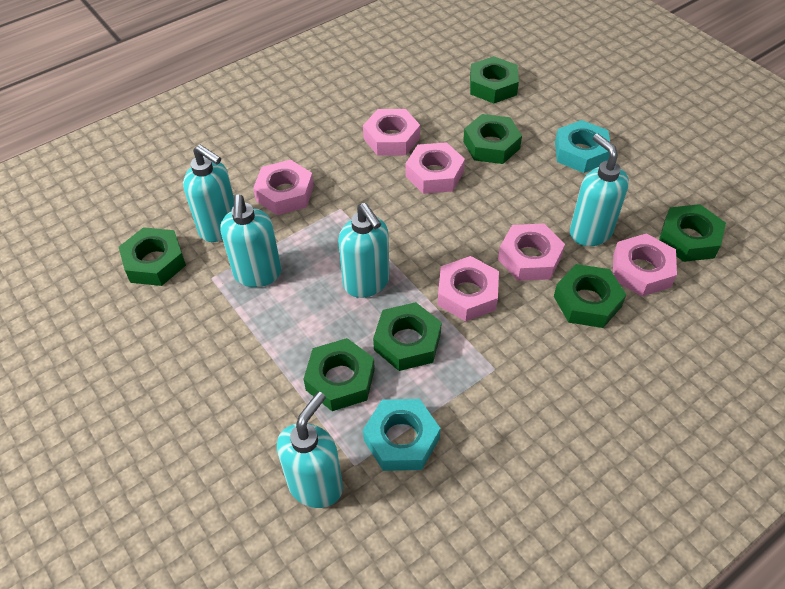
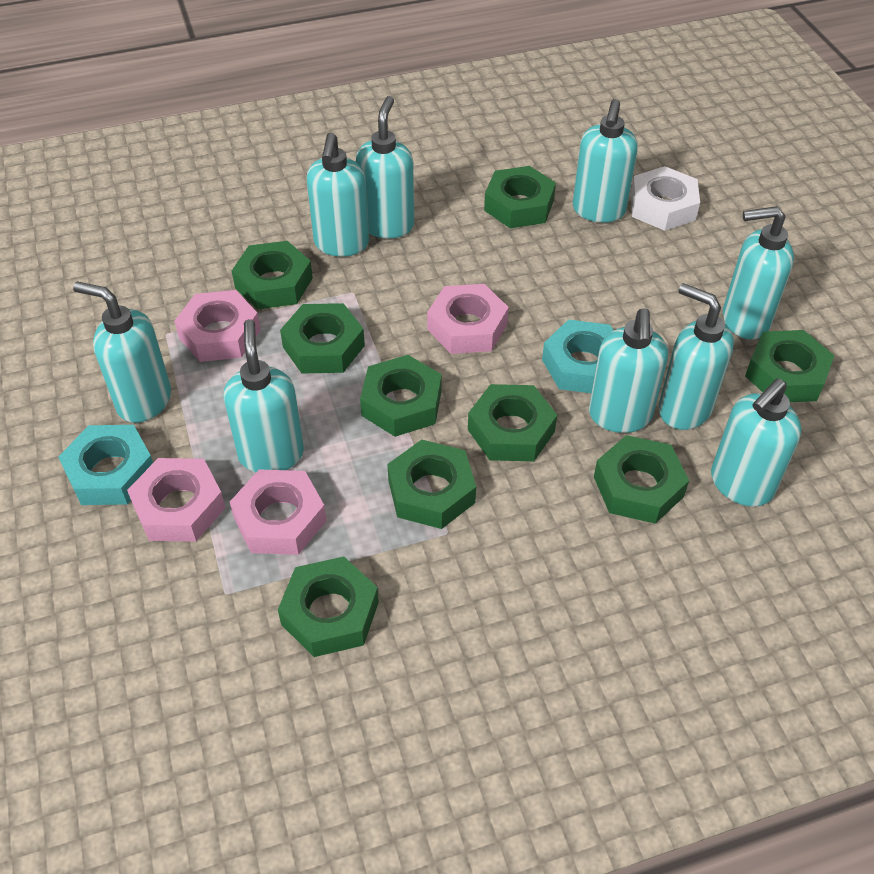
green nut: 7 -> 9
pink nut: 6 -> 4
turquoise soap dispenser: 5 -> 9
white nut: 0 -> 1

